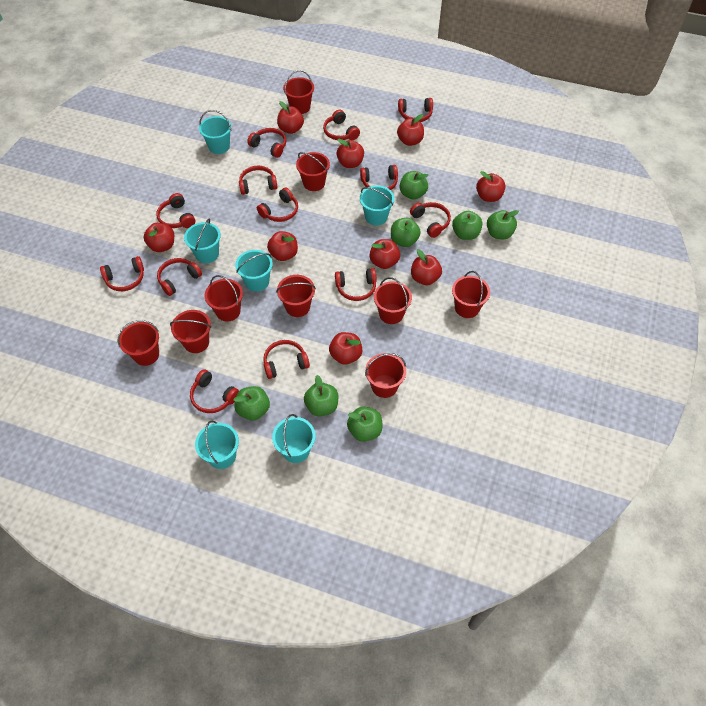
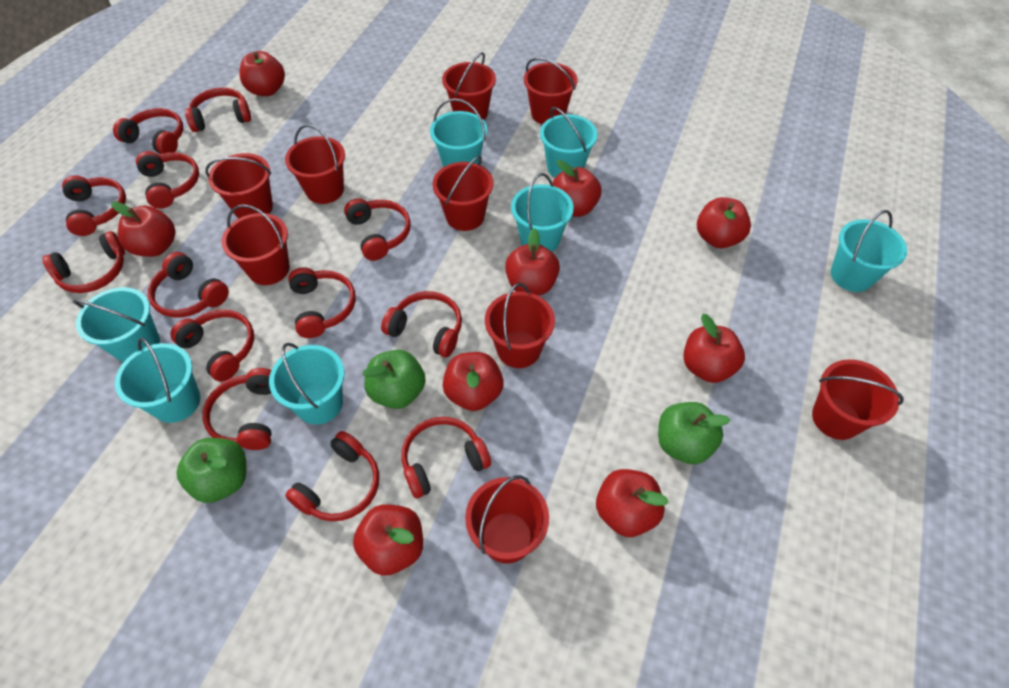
green apple: 7 -> 3
turquoise bucket: 6 -> 7

